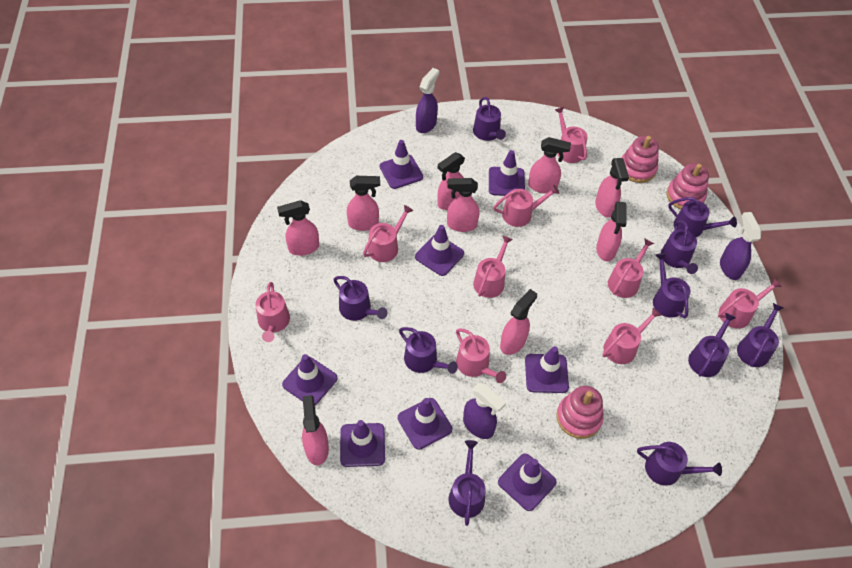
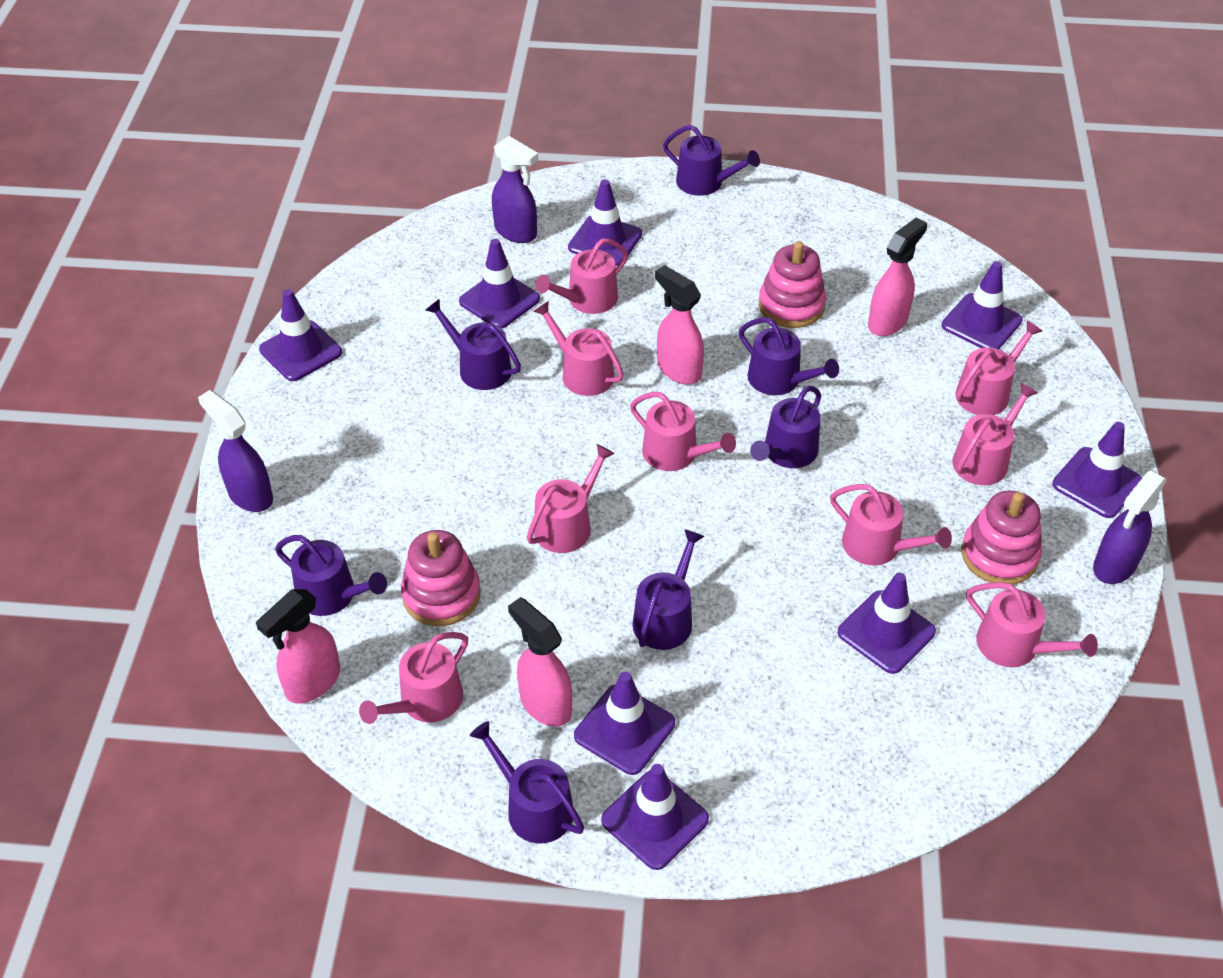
pink spray bottle: 9 -> 4
purple watering can: 10 -> 7

